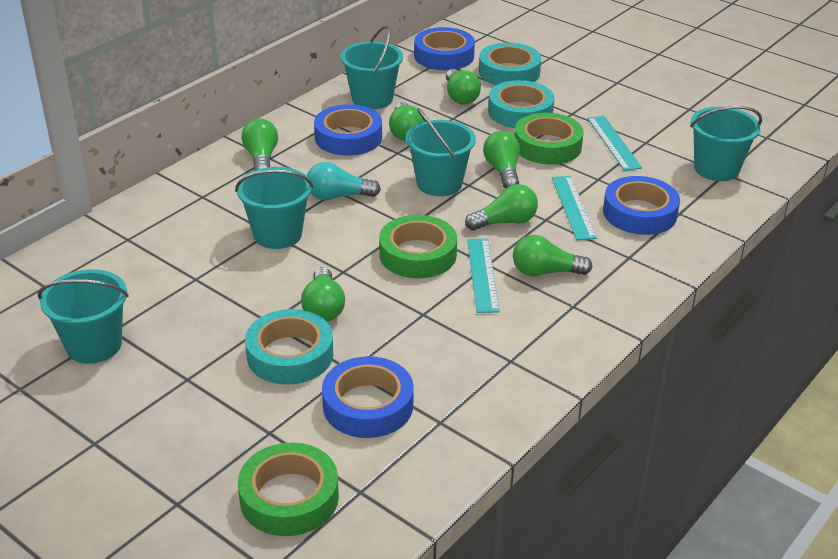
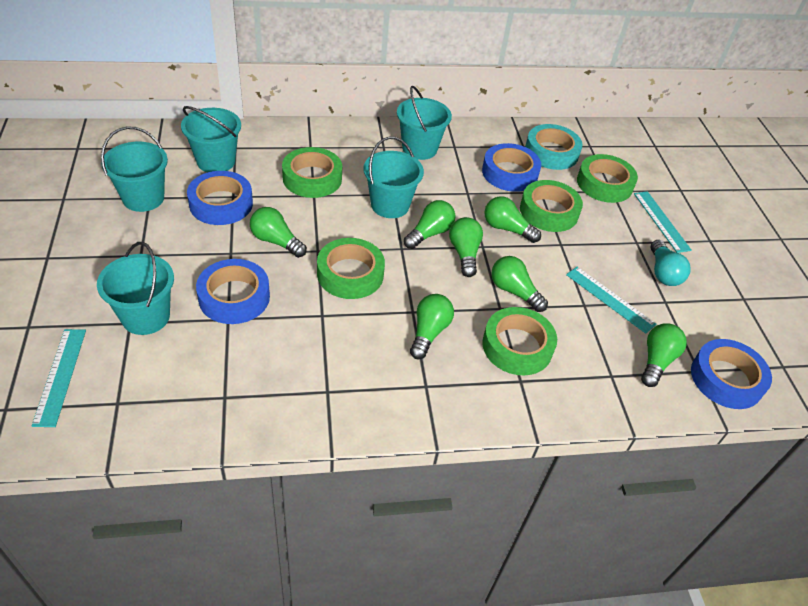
green tape: 3 -> 5
turquoise tape: 3 -> 1

